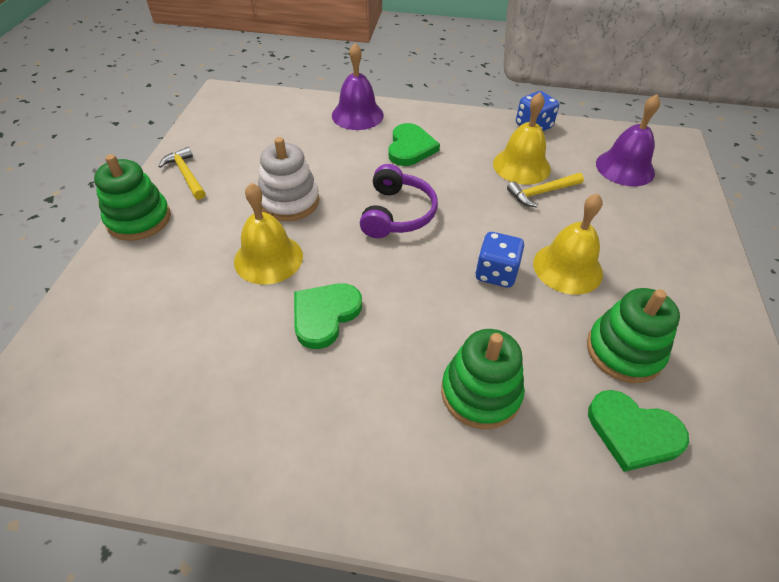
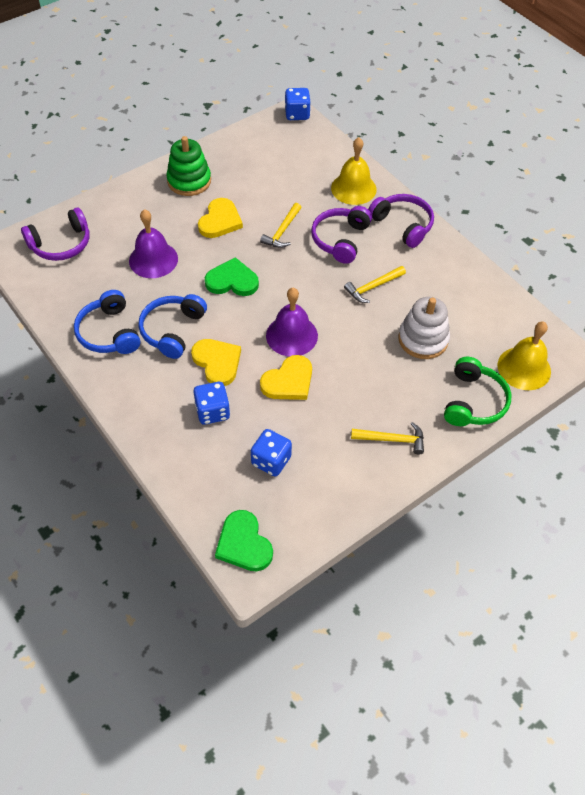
blue dice: 2 -> 3
blue headphones: 0 -> 2
green headphones: 0 -> 1
green heart: 3 -> 2
green stacking toy: 3 -> 1
purple headphones: 1 -> 3
yellow bell: 3 -> 2
yellow hammer: 2 -> 3
yellow heart: 0 -> 3

